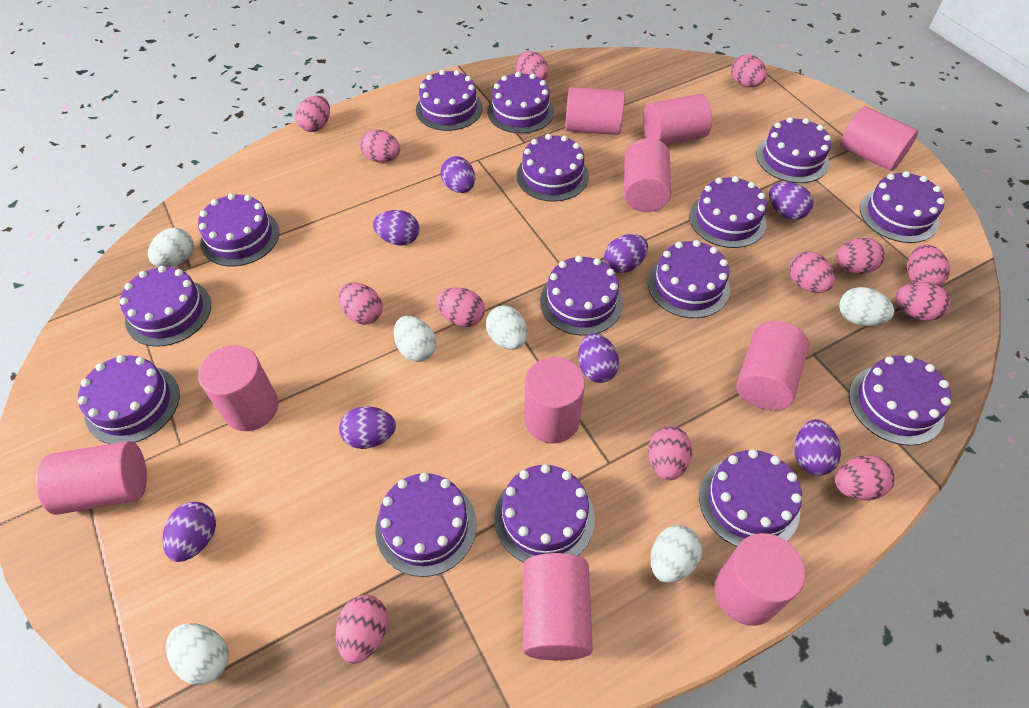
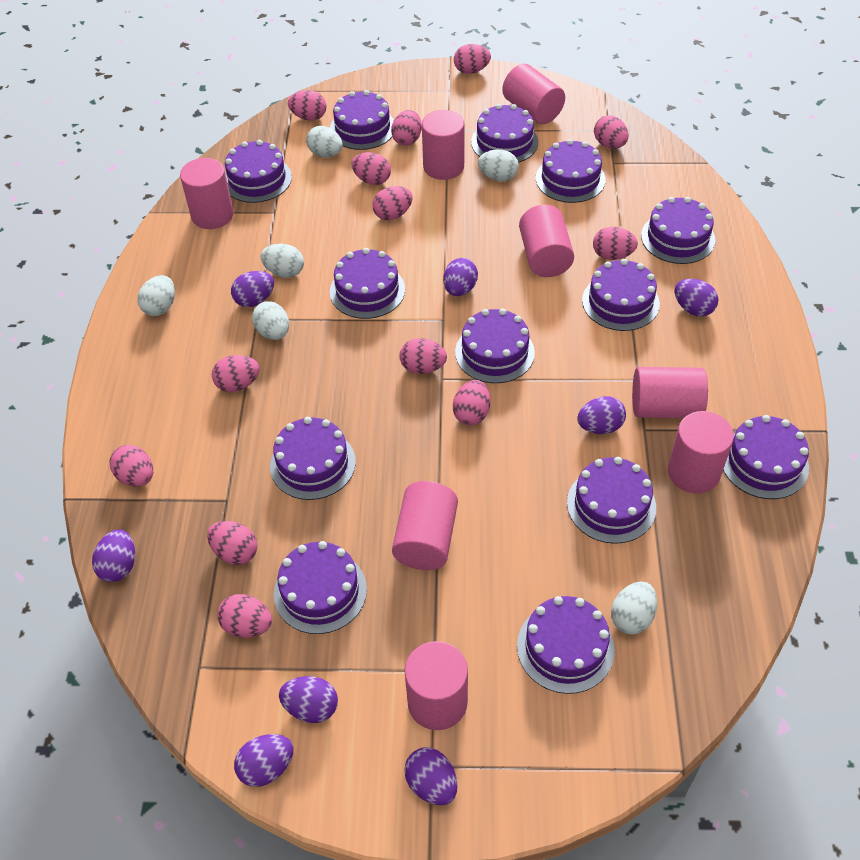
pink cylinder: 10 -> 8
purple cake: 15 -> 13

